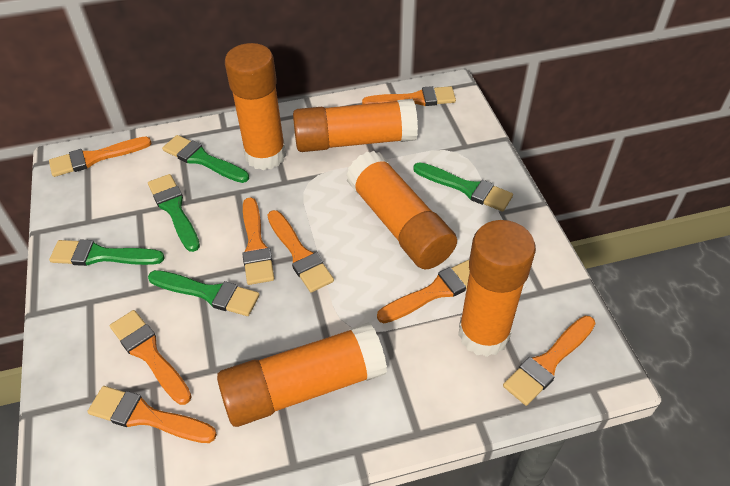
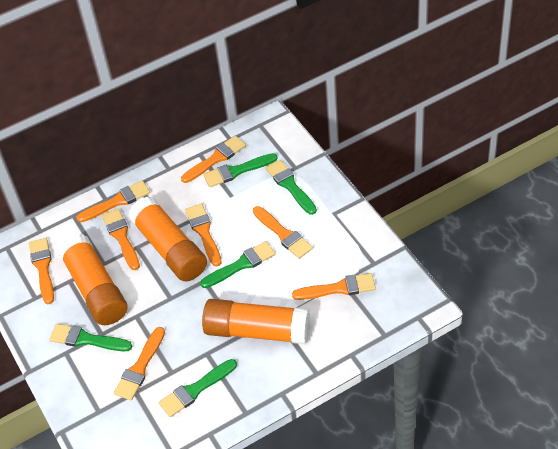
orange glue stick: 5 -> 3

